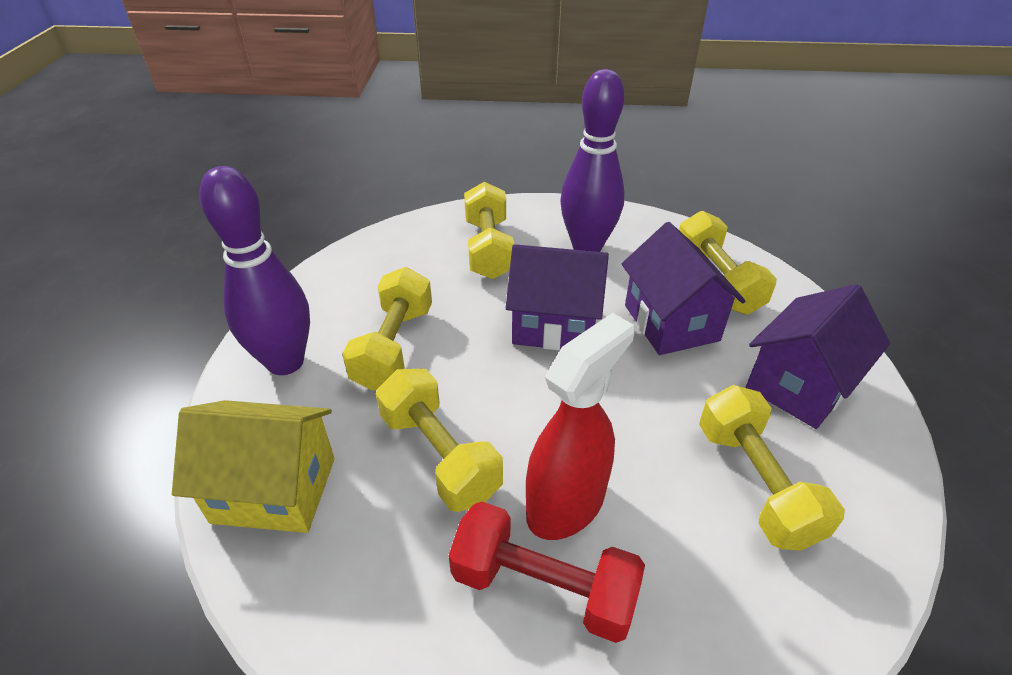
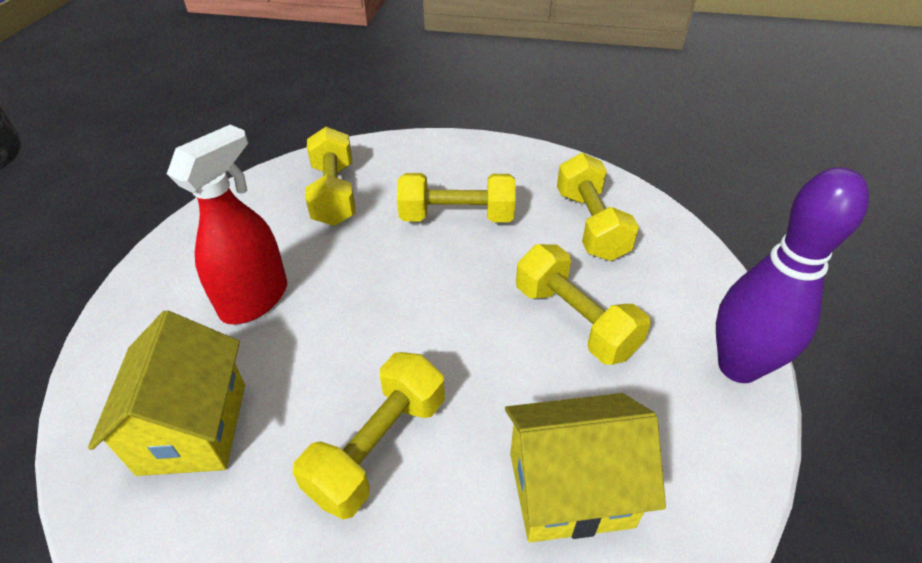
purple bowling pin: 2 -> 1
purple house: 3 -> 0
red dumbbell: 1 -> 0
yellow house: 1 -> 2

